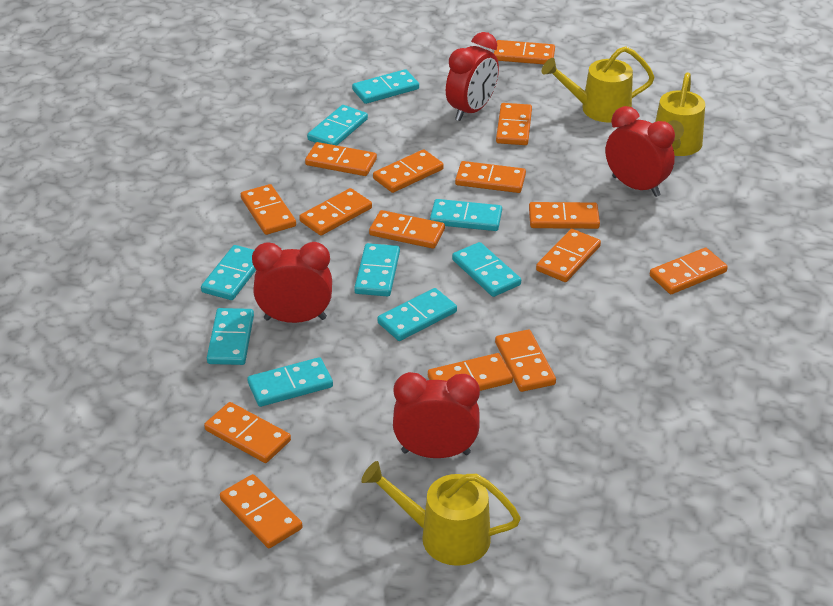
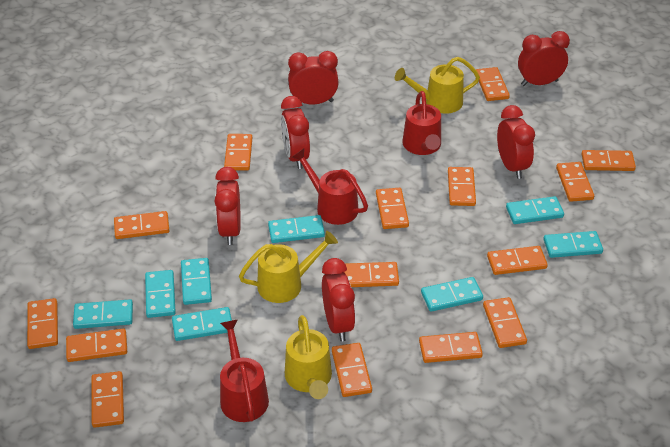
red clock: 4 -> 6
red watering can: 0 -> 3
turquoise domino: 9 -> 8

